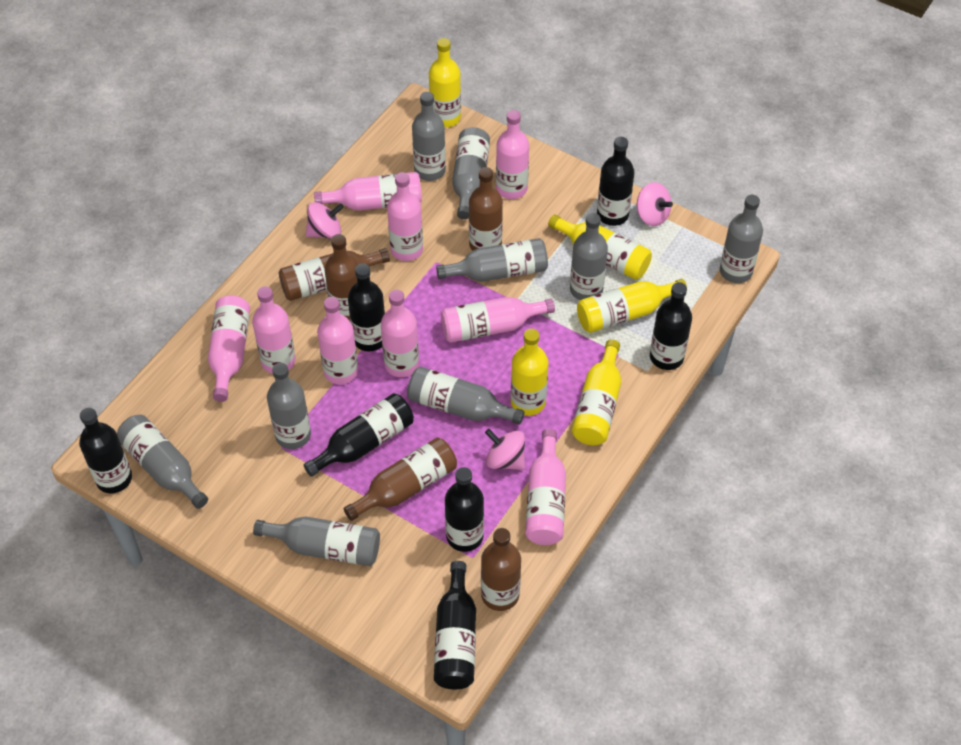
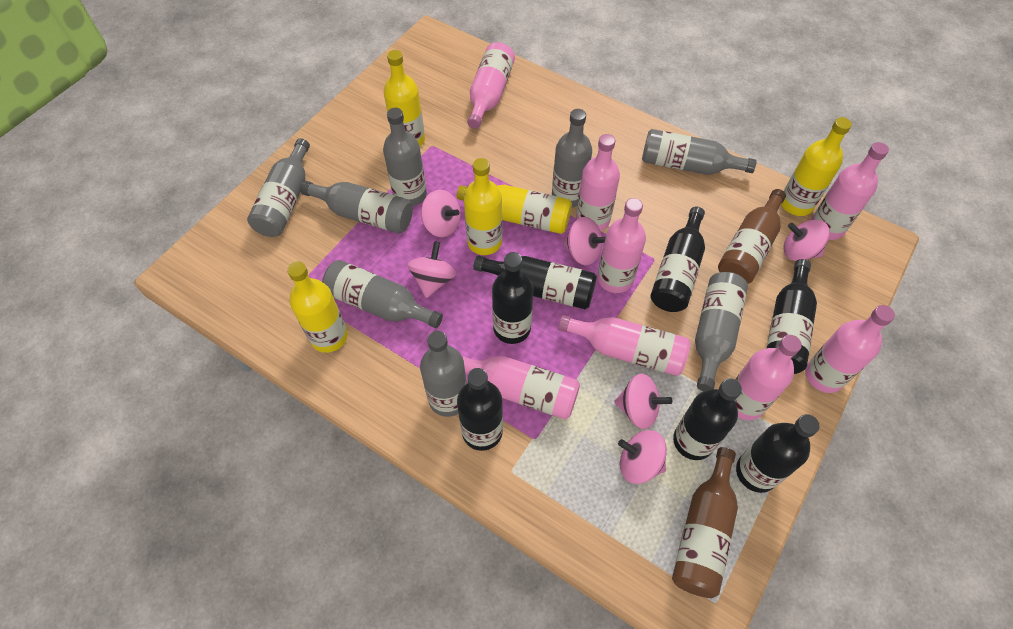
brown bottle: 5 -> 2
grey bottle: 9 -> 8
pink bottle: 9 -> 8
pink spinning top: 3 -> 6

